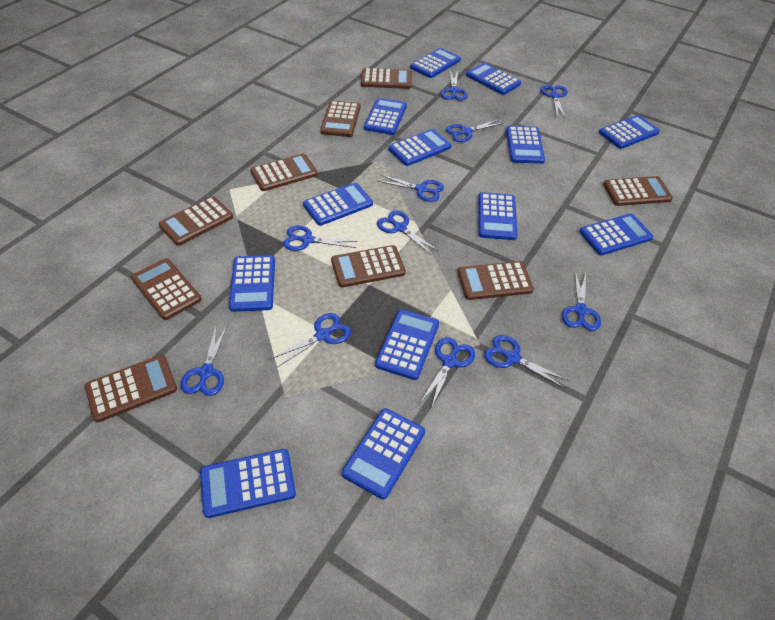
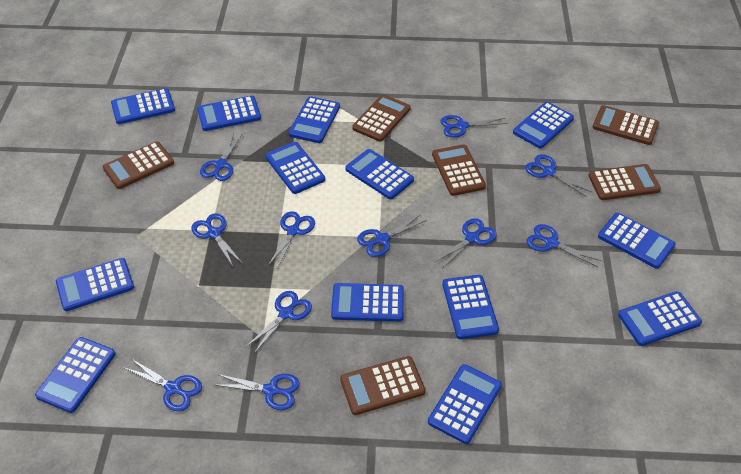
brown calculator: 9 -> 6

